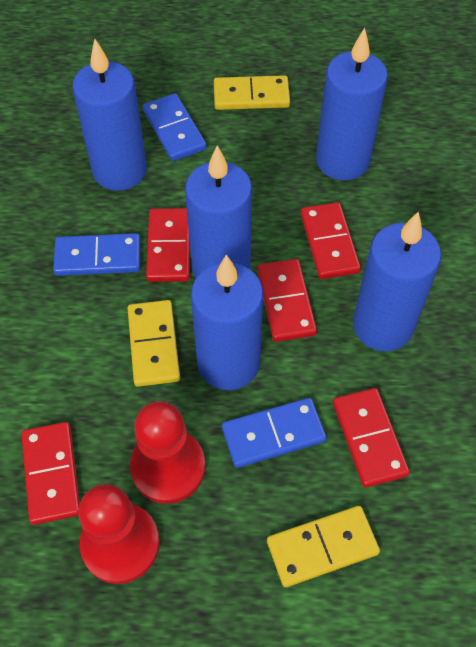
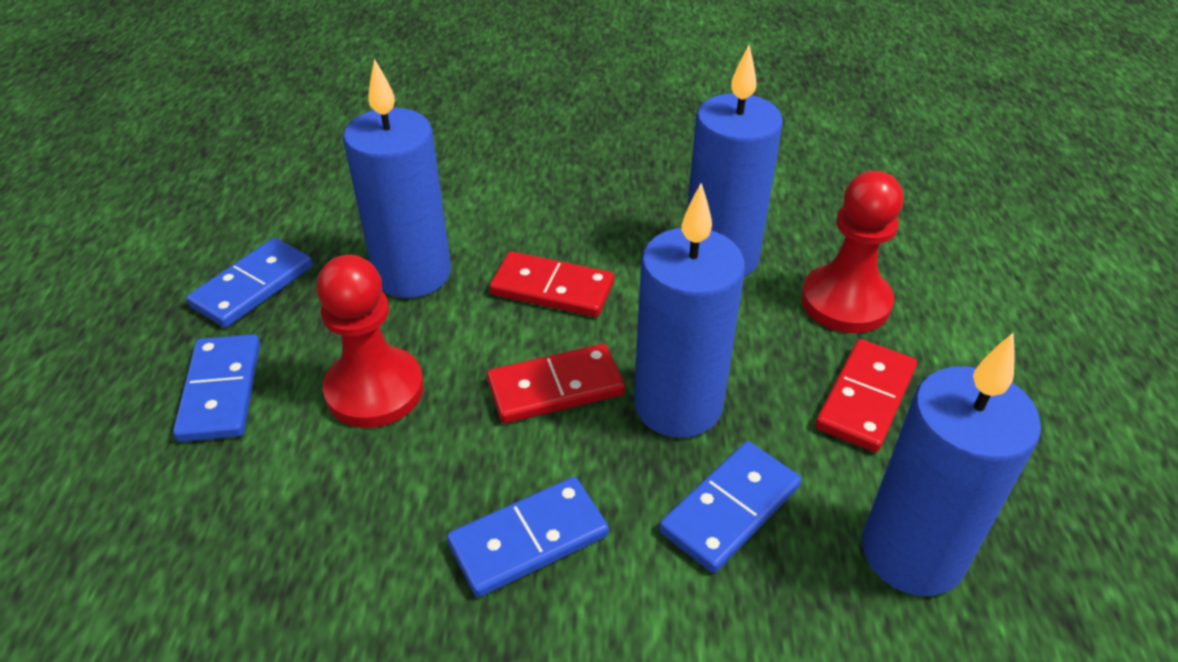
blue candle: 5 -> 4
blue domino: 3 -> 4
red domino: 5 -> 3
yellow domino: 3 -> 0

